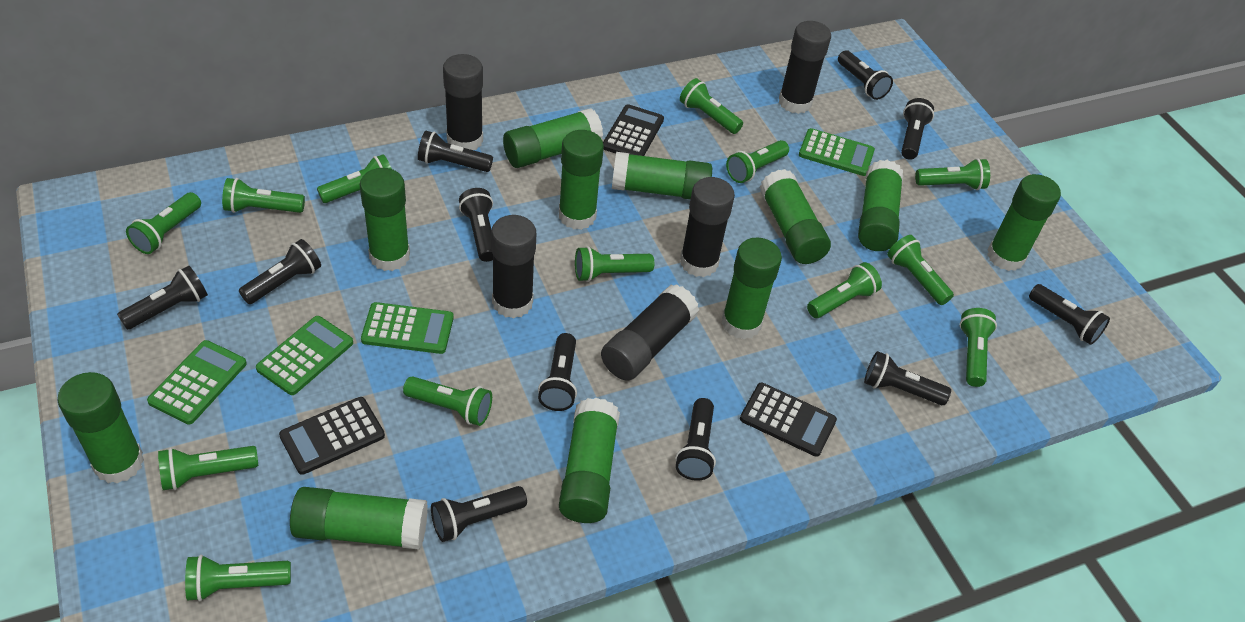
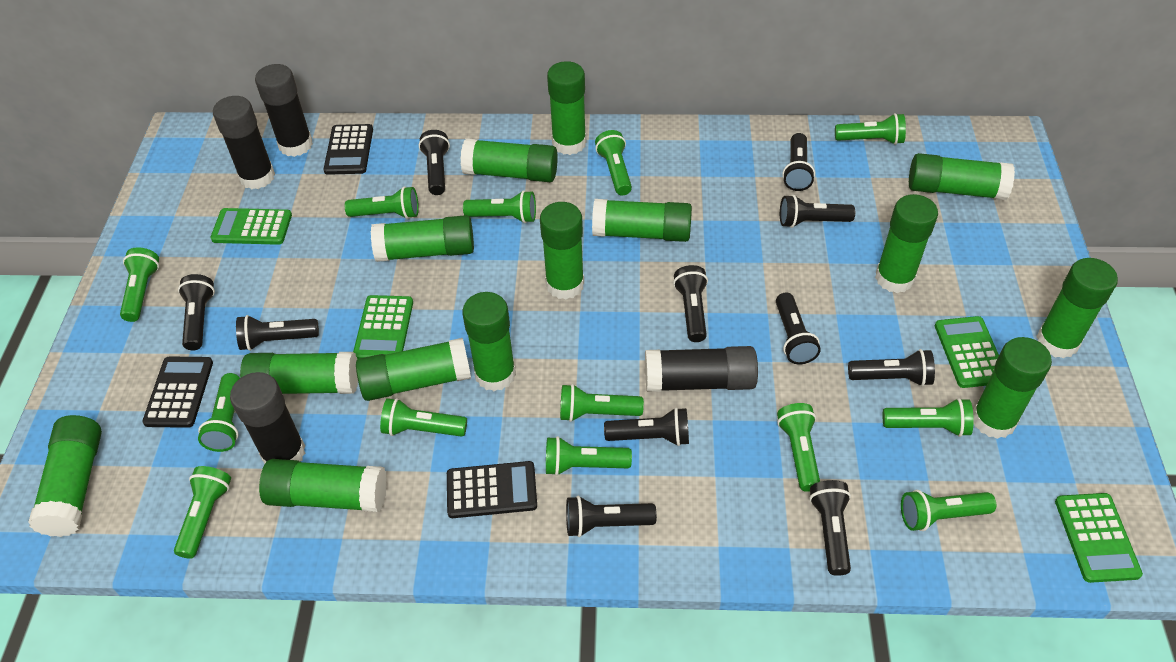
black glue stick: 5 -> 4
green glue stick: 11 -> 14

